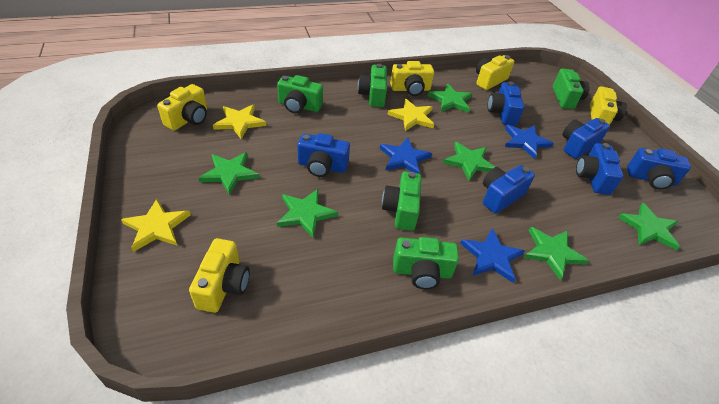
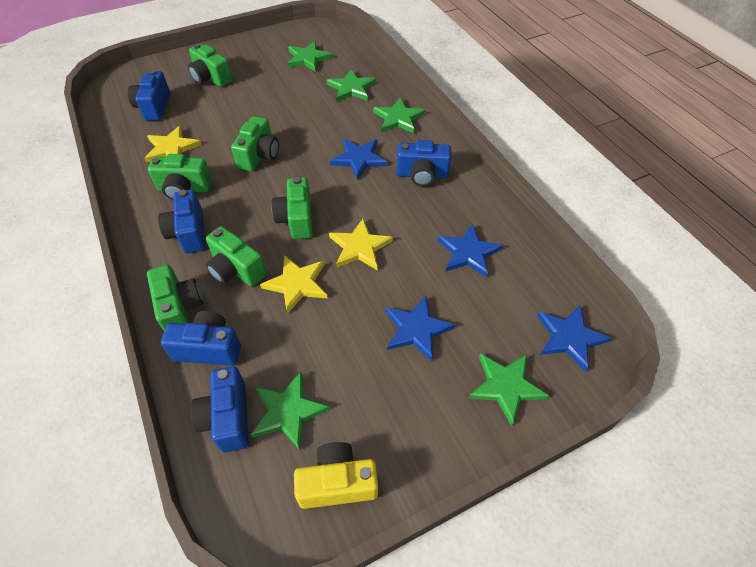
blue camera: 6 -> 5
blue star: 3 -> 4
green camera: 5 -> 6
green star: 6 -> 5
yellow camera: 5 -> 1

